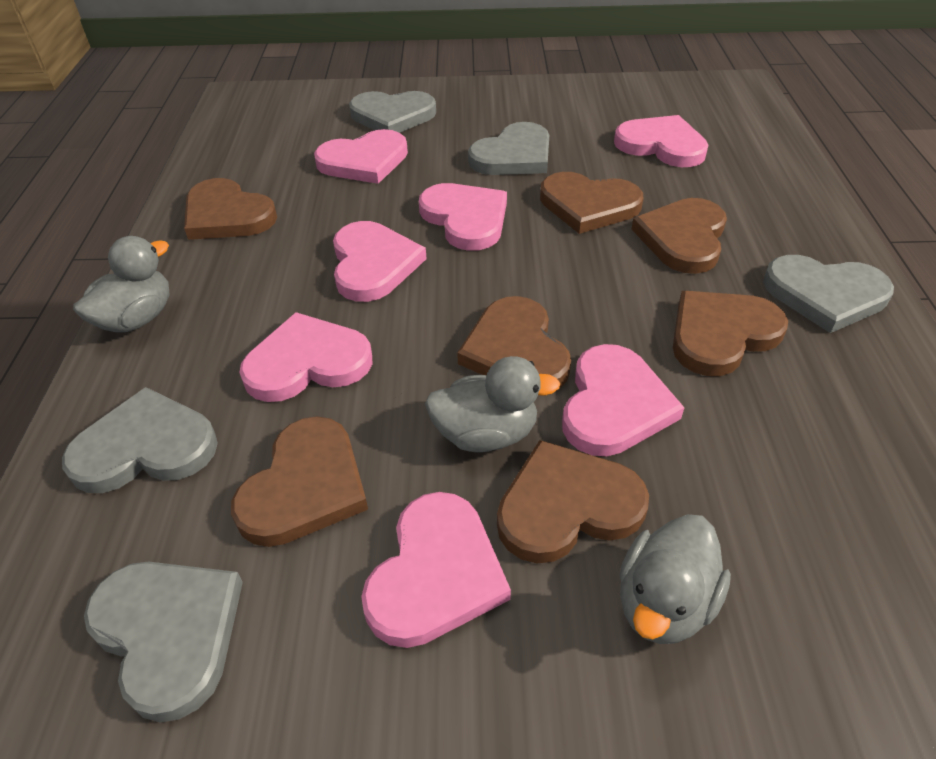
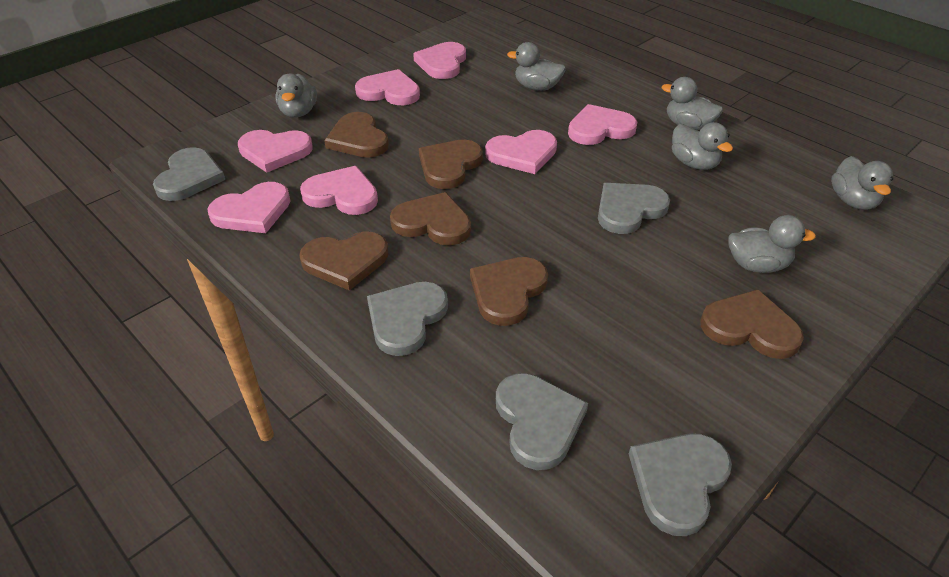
brown heart: 7 -> 6
grey duck: 3 -> 6

